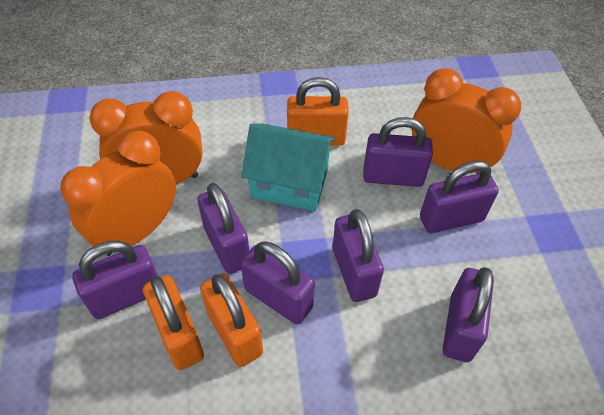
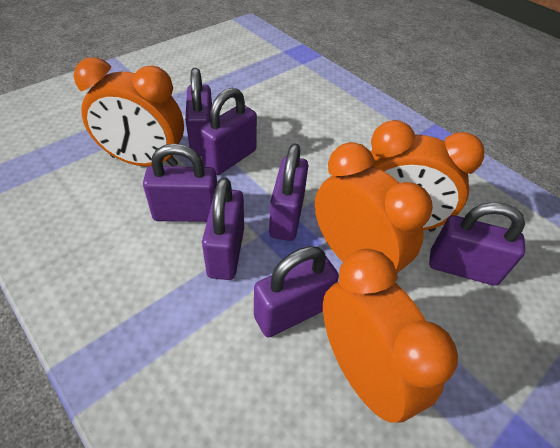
orange clock: 3 -> 4
orange padlock: 3 -> 0
turquoise house: 1 -> 0

